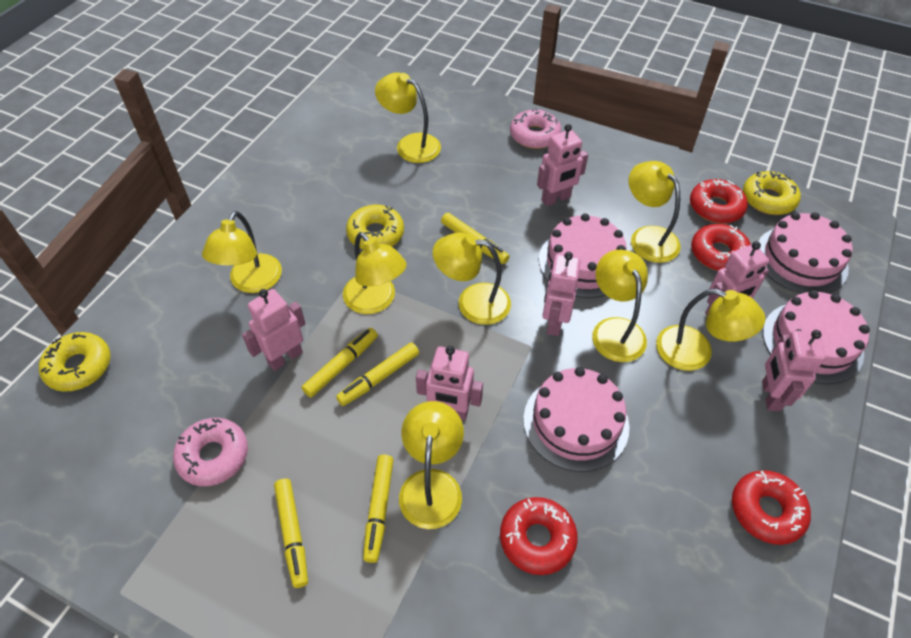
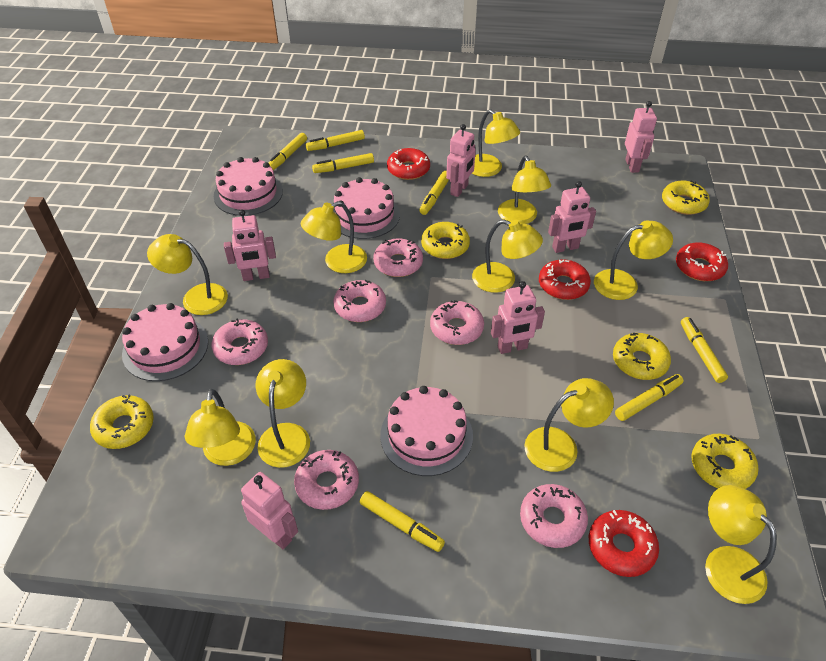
pink donut: 2 -> 6
yellow donut: 3 -> 5
yellow lamp: 8 -> 10
yellow marker: 5 -> 7

